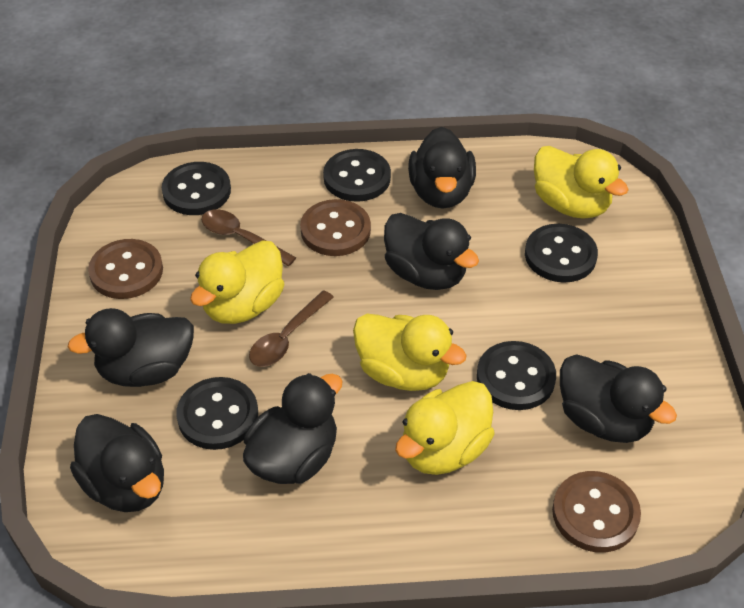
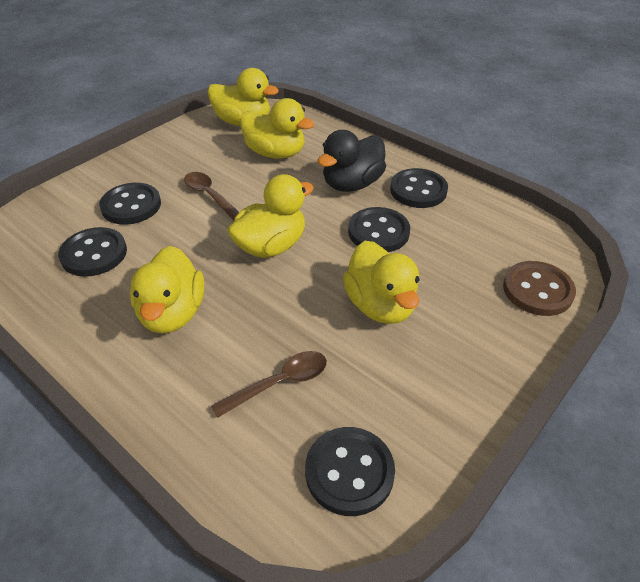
black duck: 6 -> 1
brown button: 3 -> 1
yellow duck: 4 -> 5

